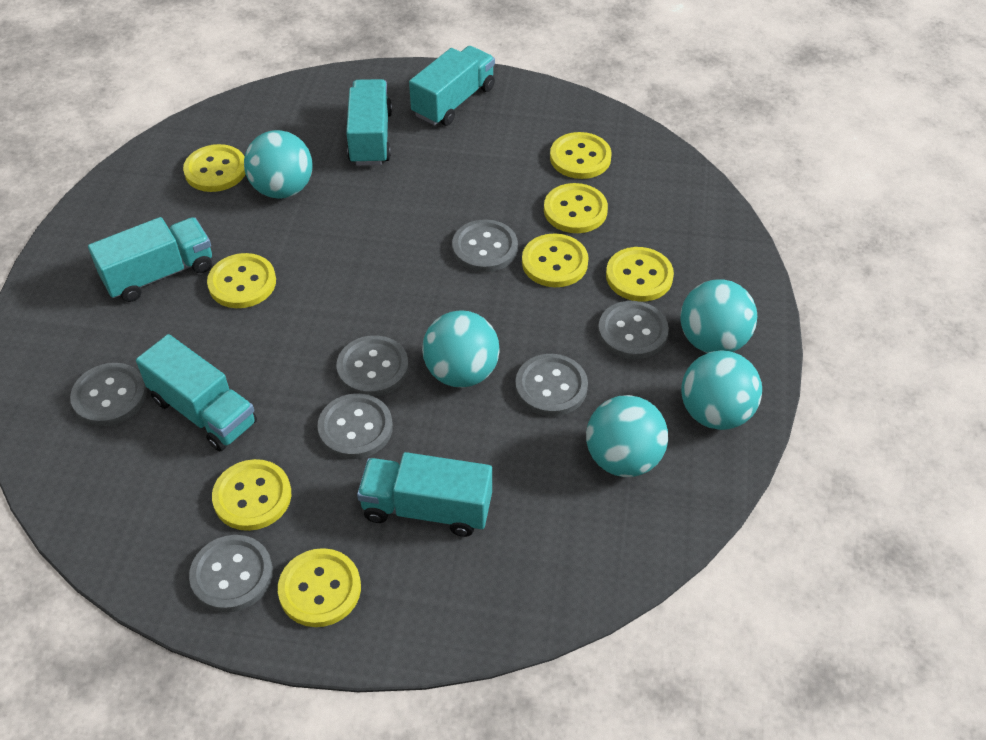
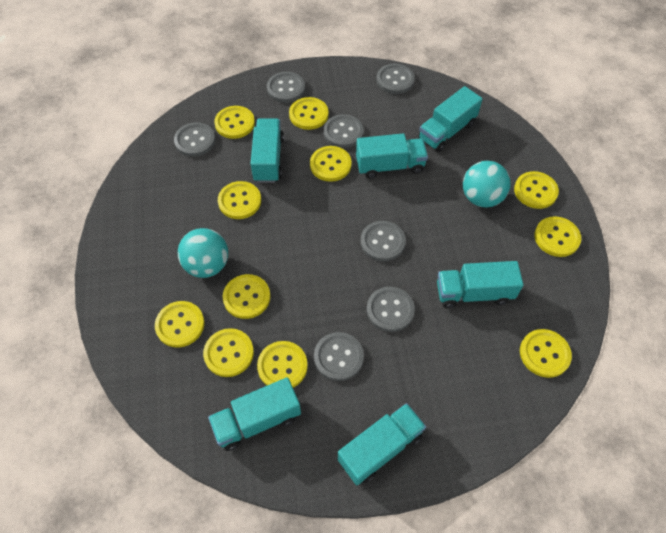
turquoise ball: 5 -> 2
turquoise truck: 5 -> 6
yellow button: 8 -> 11

